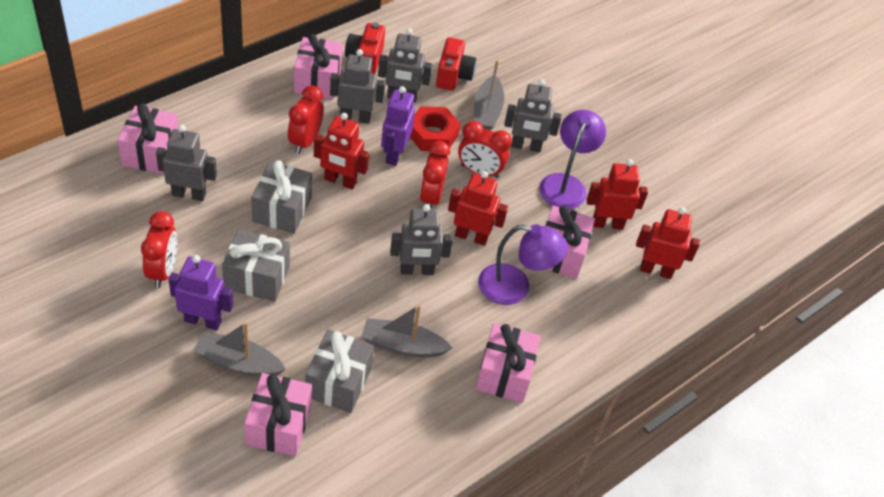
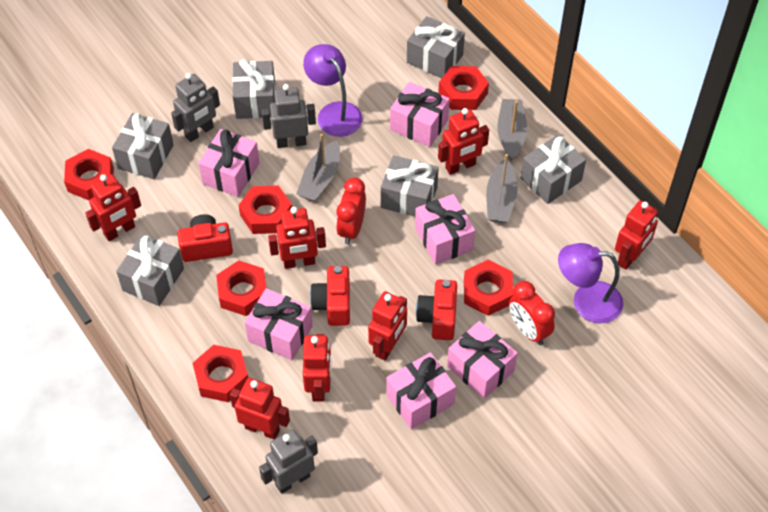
grey gift: 3 -> 6
grey robot: 5 -> 3
pink gift: 5 -> 6
purple robot: 2 -> 0
red camera: 2 -> 3
red clock: 4 -> 2
red nut: 1 -> 6
red robot: 4 -> 7

